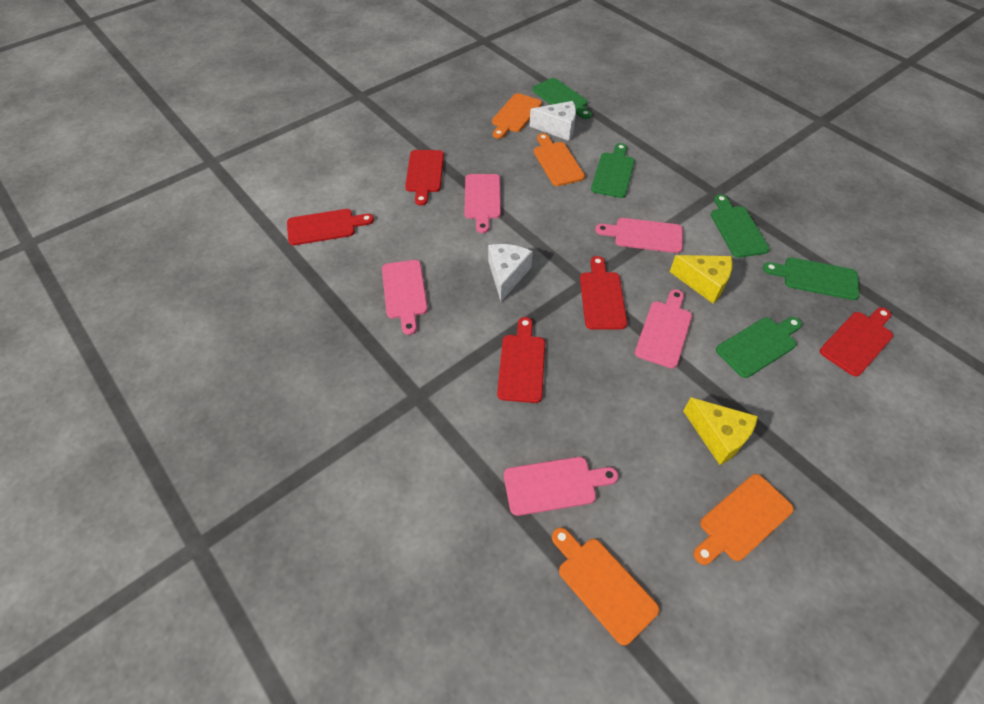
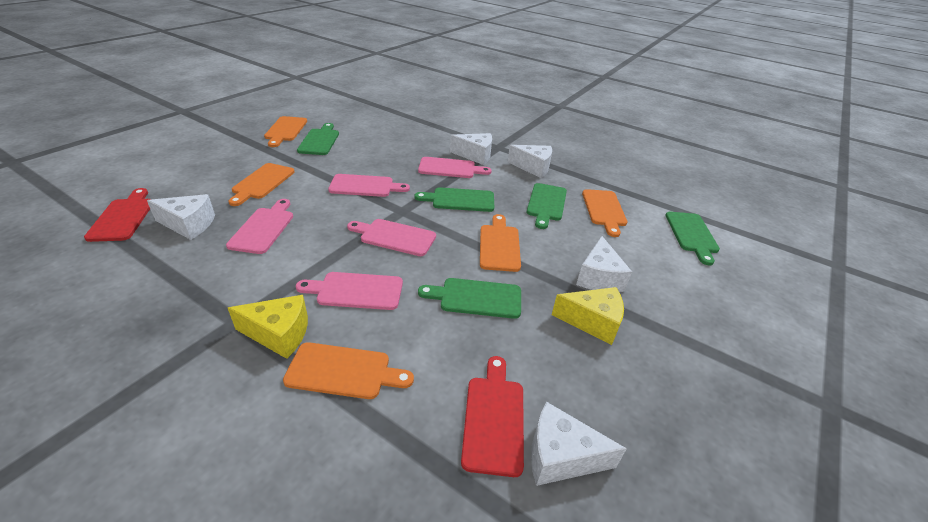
orange cutting board: 4 -> 5
red cutting board: 5 -> 2
white cheese: 2 -> 5

